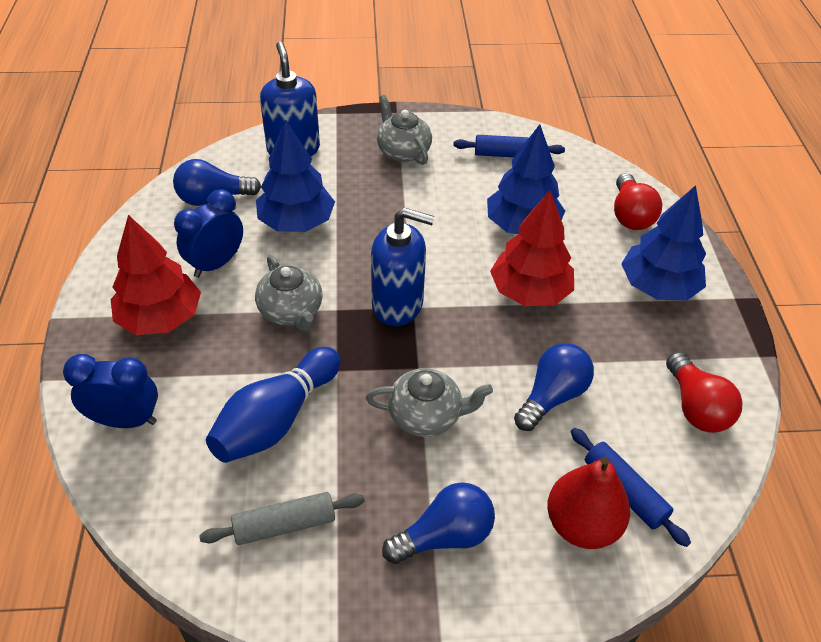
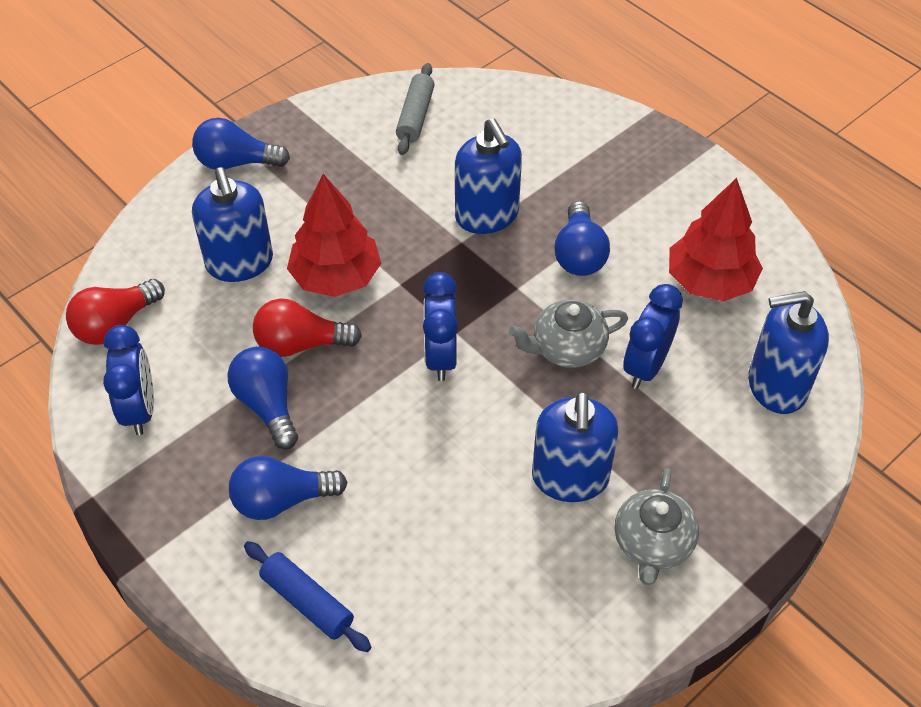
blue bowling pin: 1 -> 0
blue clock: 2 -> 3
blue light bulb: 3 -> 4
blue rolling pin: 2 -> 1
blue soap dispenser: 2 -> 4
blue tree: 3 -> 0
grey teapot: 3 -> 2
red pear: 1 -> 0

